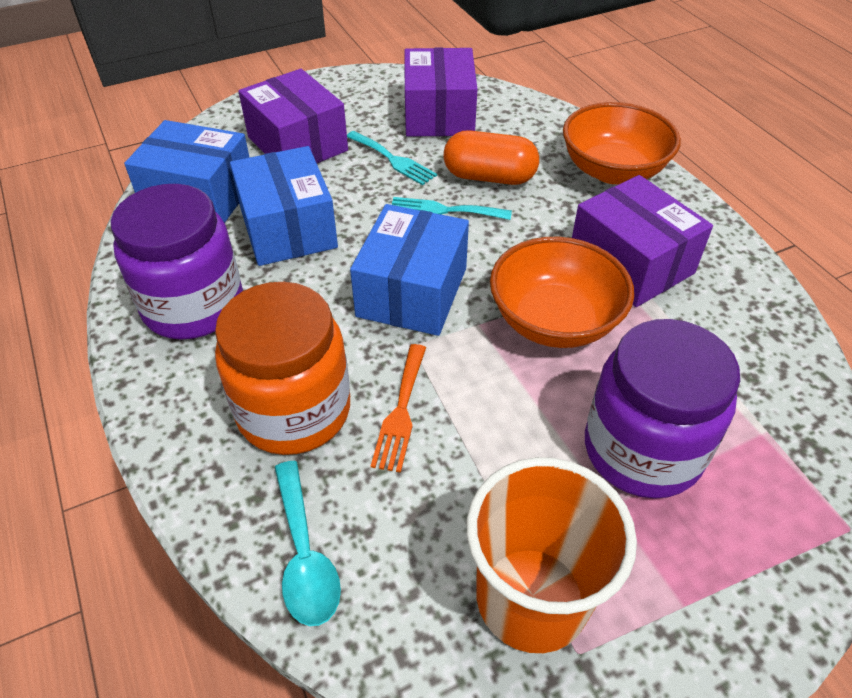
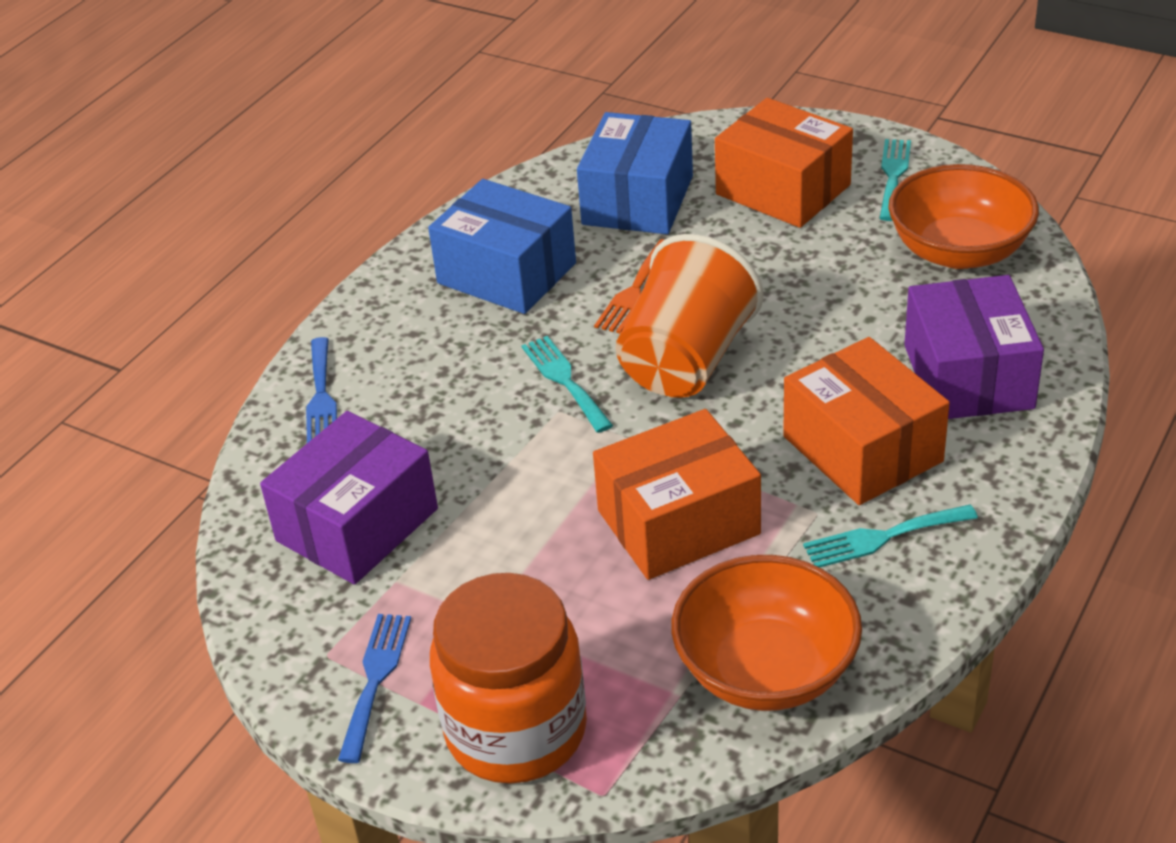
blue box: 3 -> 2
blue fork: 0 -> 2
orange box: 0 -> 3
orange capsule: 1 -> 0
purple box: 3 -> 2
purple jar: 2 -> 0
turquoise fork: 2 -> 3
turquoise spoon: 1 -> 0

